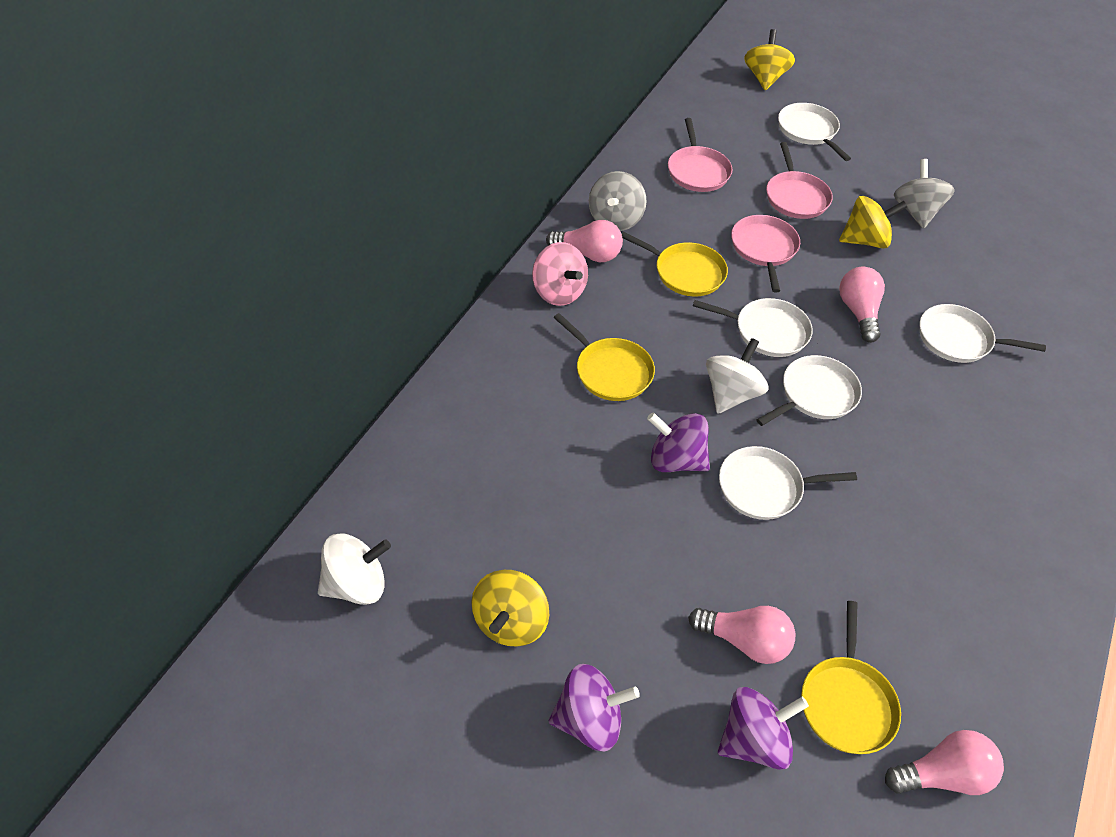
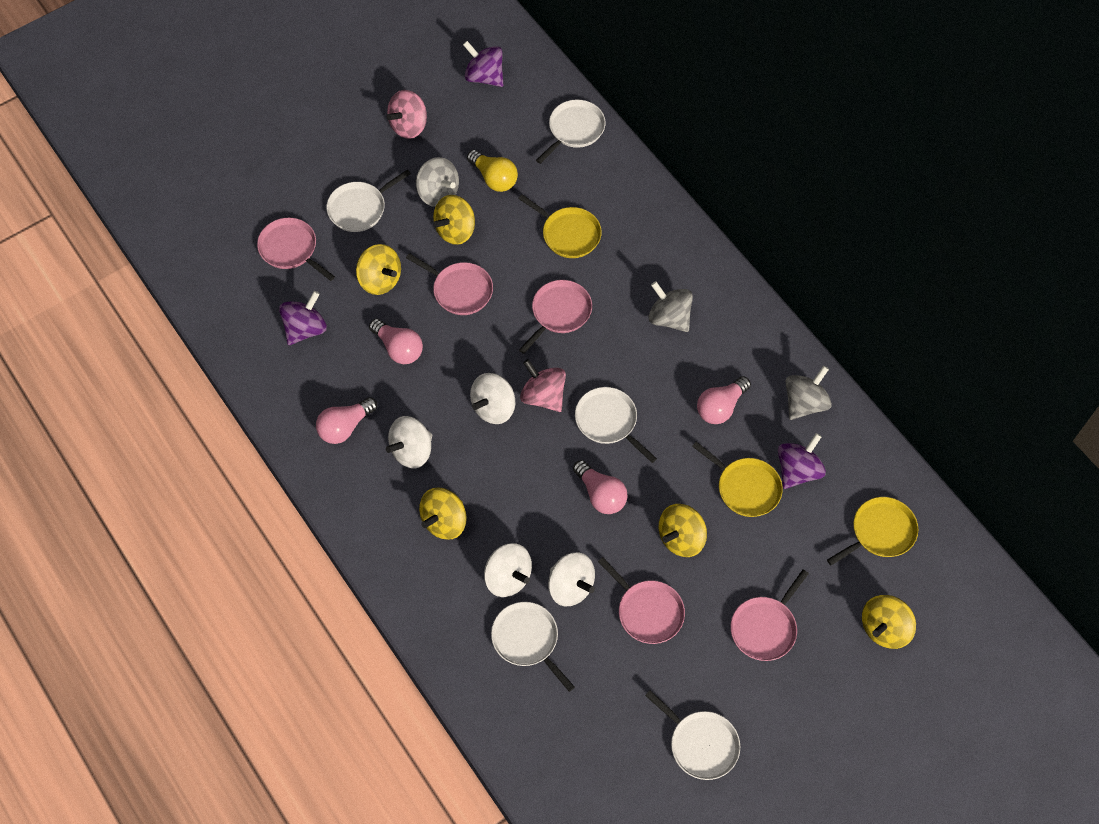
grey spinning top: 2 -> 3
pink pan: 3 -> 5
pink spinning top: 1 -> 2
white spinning top: 2 -> 4
yellow light bulb: 0 -> 1
yellow spinning top: 3 -> 5

